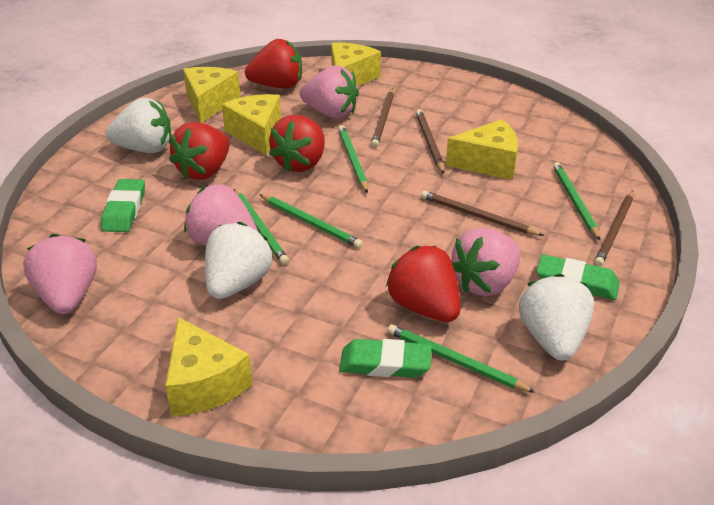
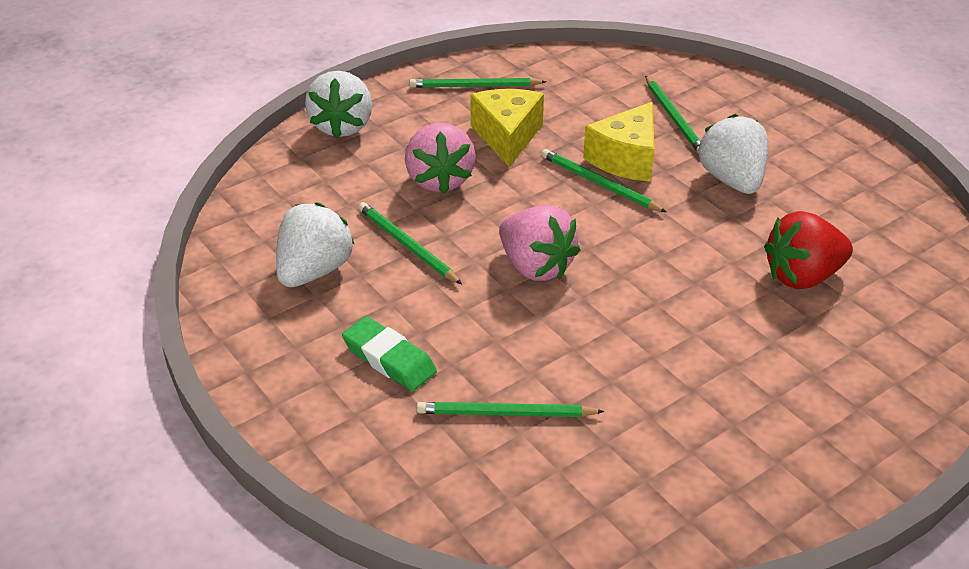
brown pencil: 4 -> 0
green eraser: 3 -> 1
pink strawberry: 4 -> 2
red strawberry: 4 -> 1
yellow cheese: 5 -> 2

